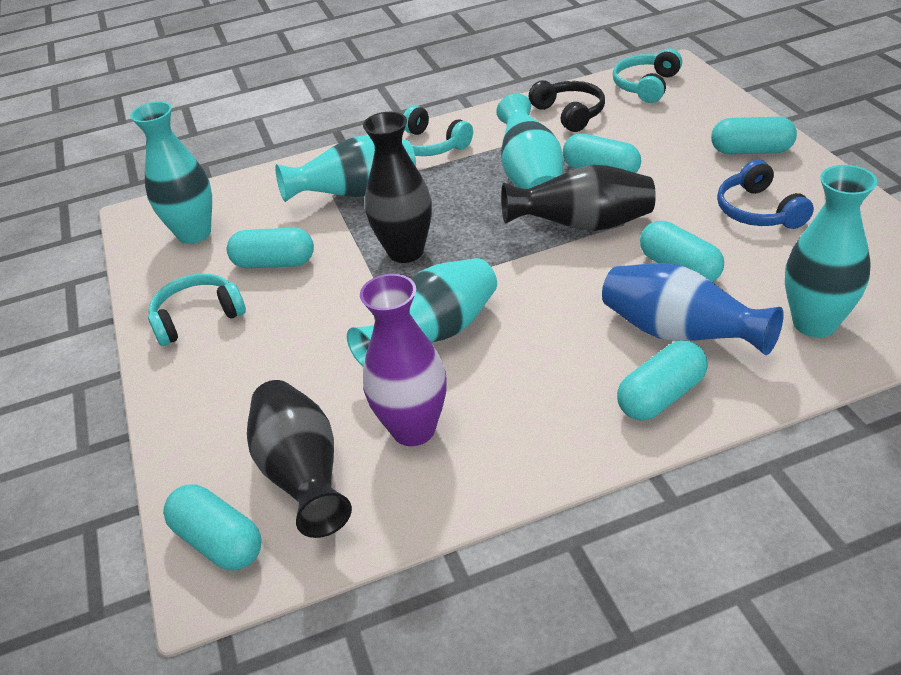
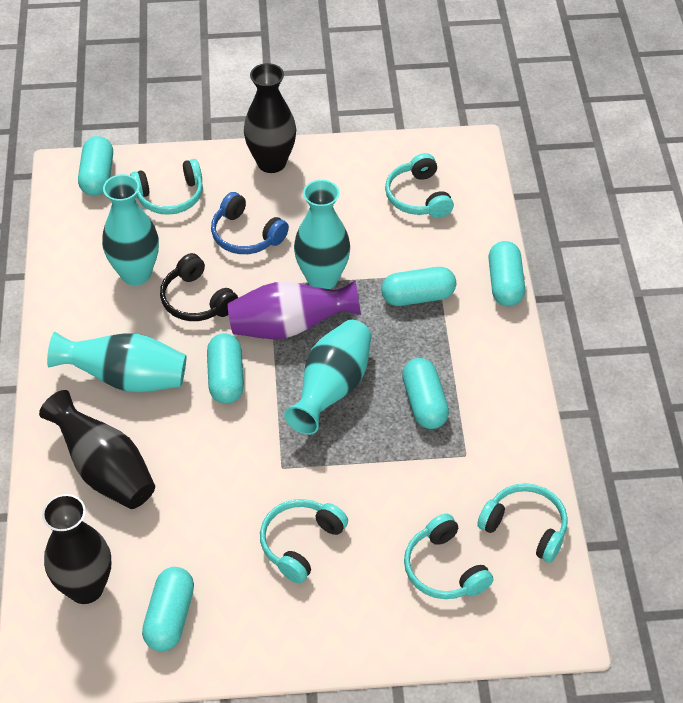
blue vase: 1 -> 0
turquoise headphones: 3 -> 5
turquoise vase: 5 -> 4

